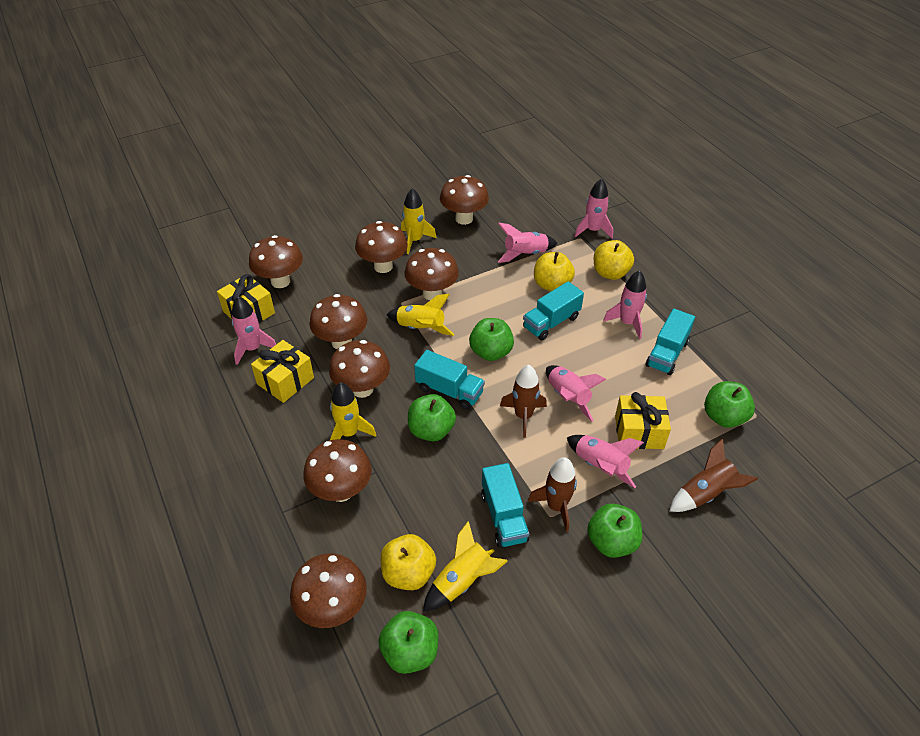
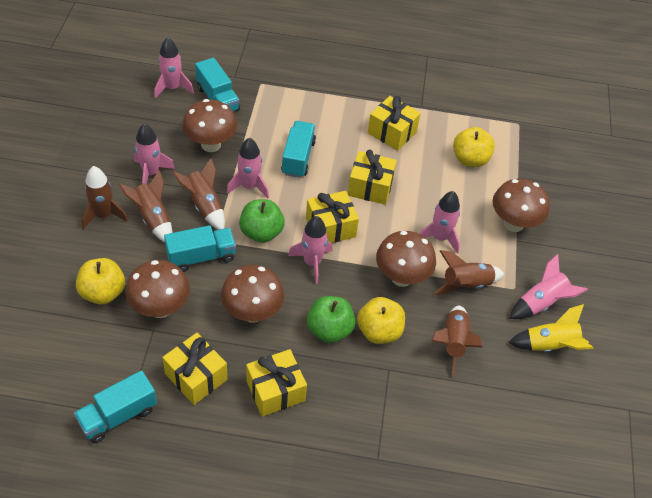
brown mushroom: 8 -> 5
brown rocket: 3 -> 5
green apple: 5 -> 2
yellow gift: 3 -> 5
yellow rocket: 4 -> 1

